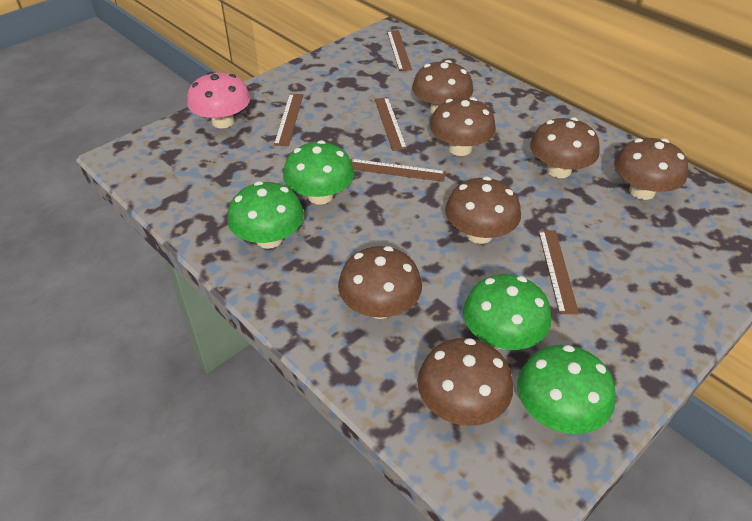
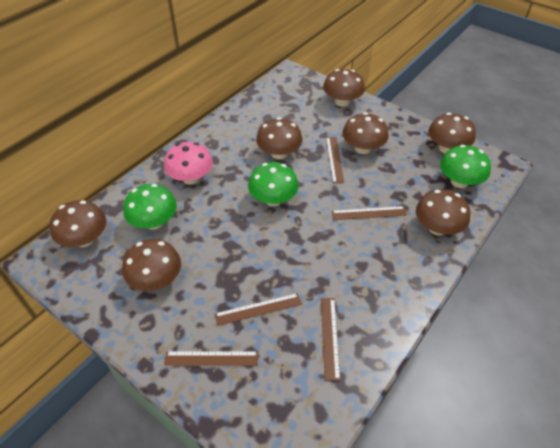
green mushroom: 4 -> 3

